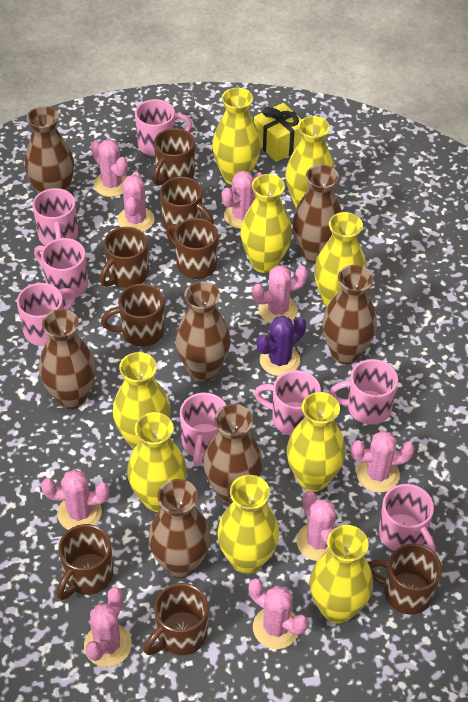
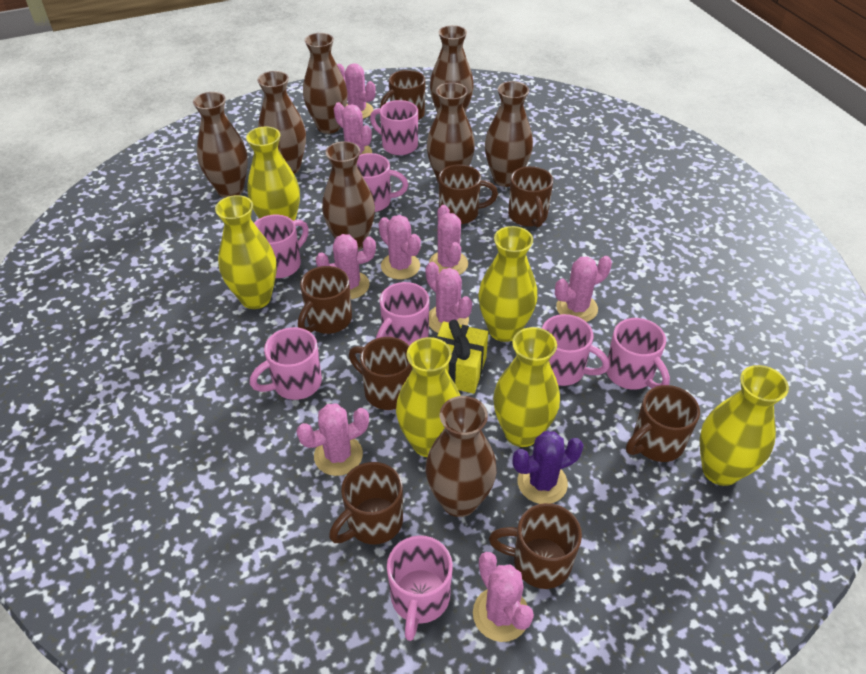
brown vase: 7 -> 8
yellow vase: 9 -> 6

